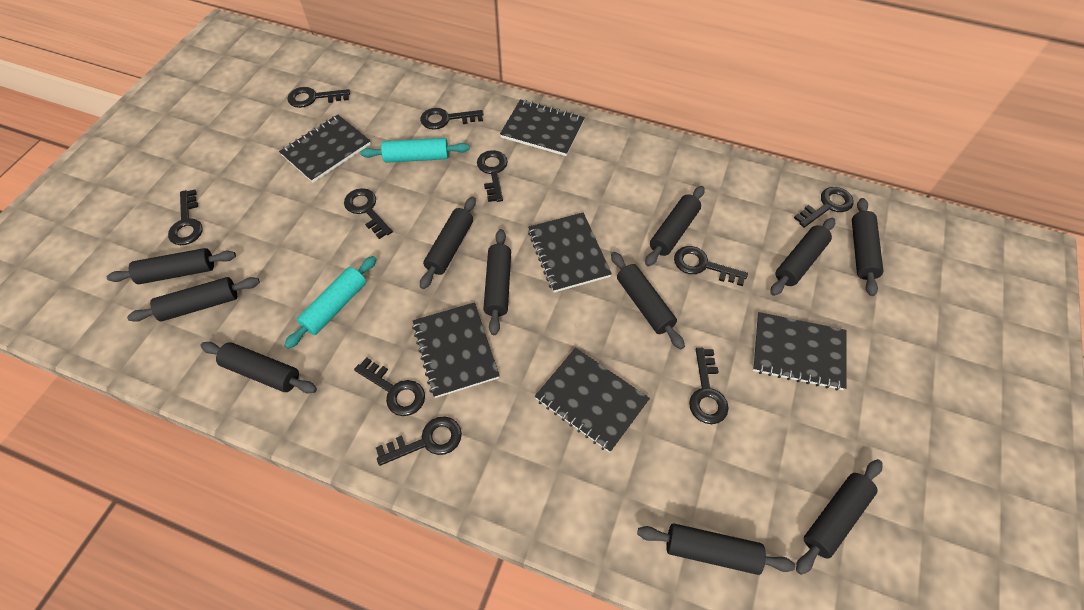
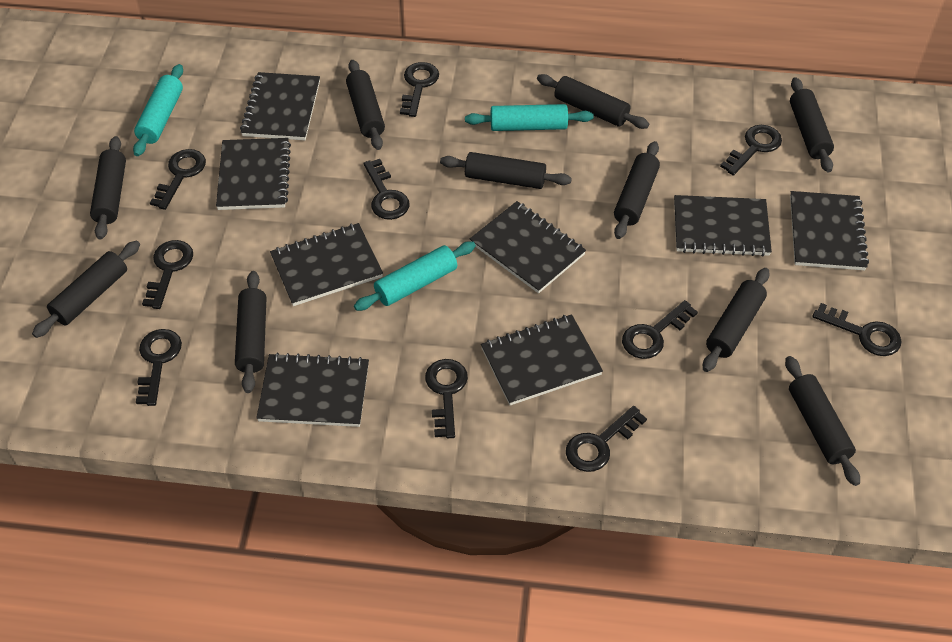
black notebook: 6 -> 8
black rolling pin: 11 -> 10
turquoise rolling pin: 2 -> 3

